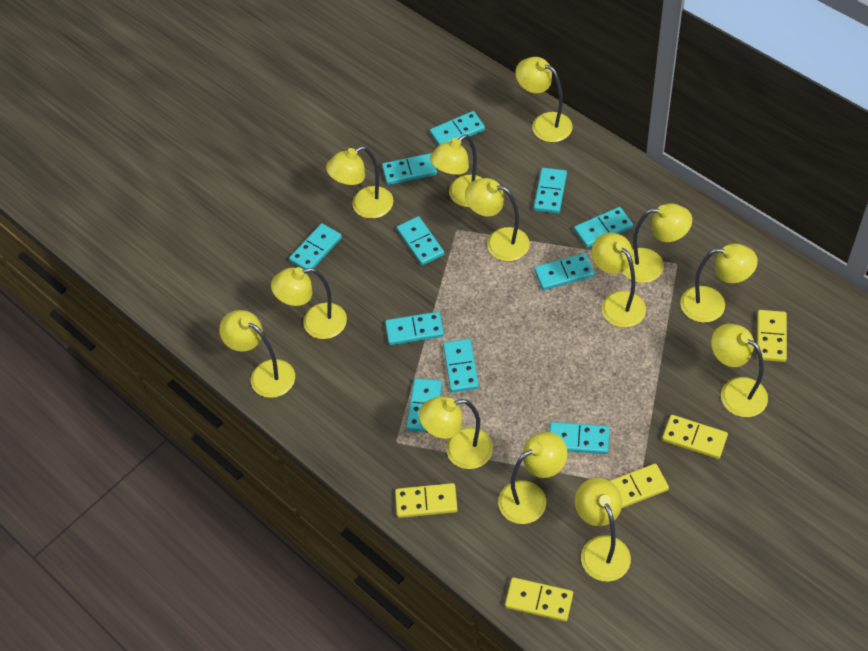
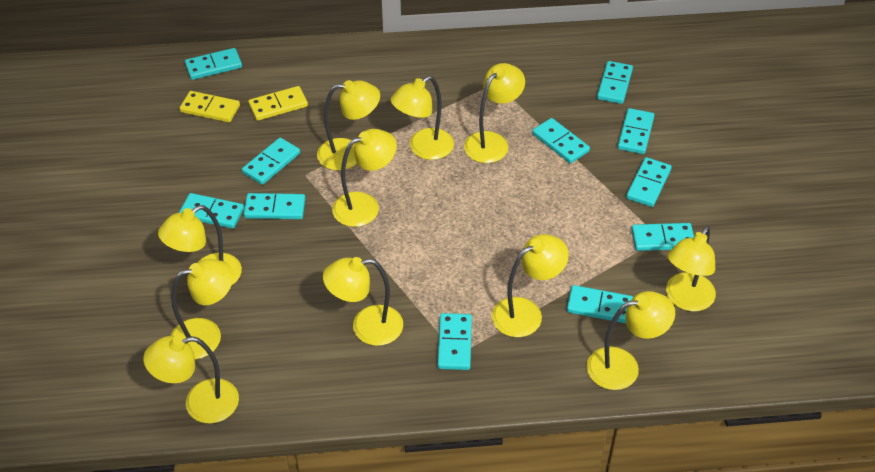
yellow domino: 5 -> 2
yellow lamp: 13 -> 11

